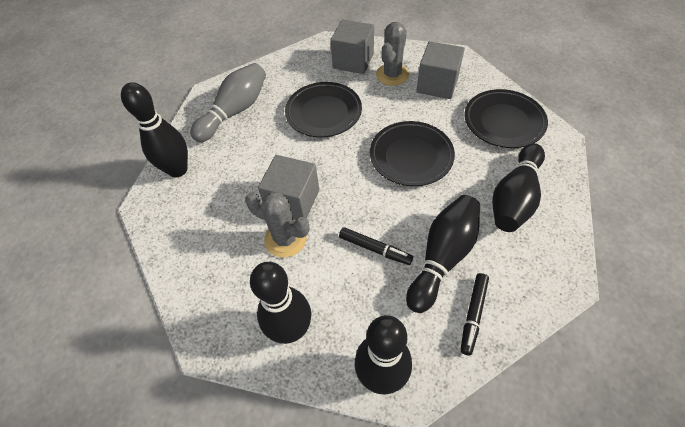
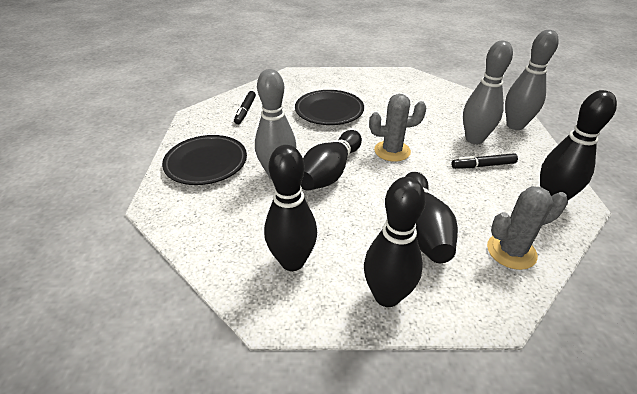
black plate: 3 -> 2
grey bowling pin: 1 -> 3
grey cube: 3 -> 0

